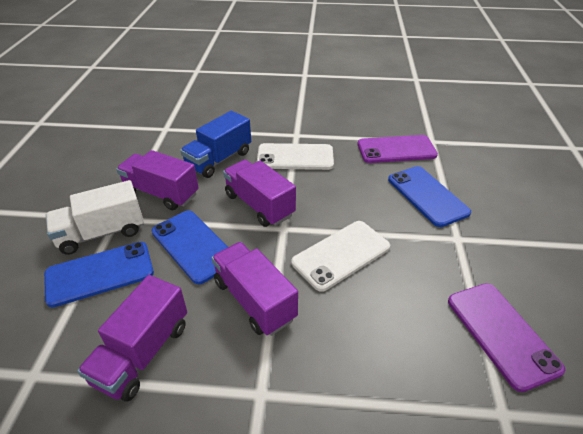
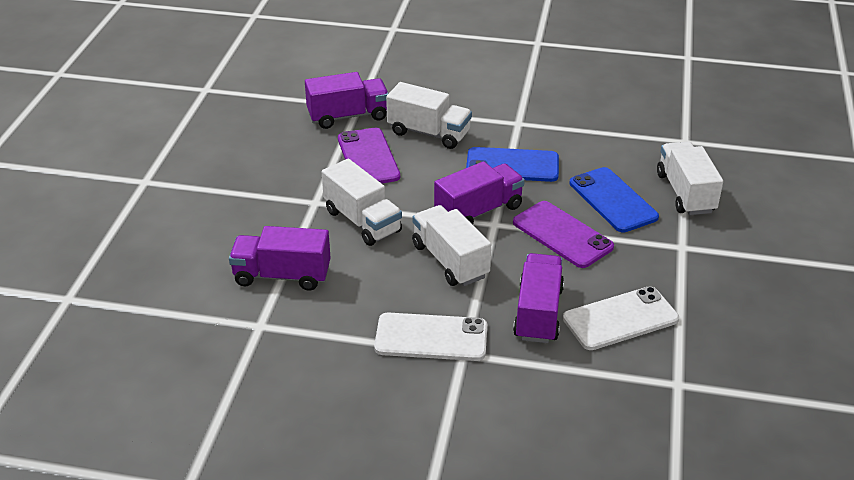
blue phone: 3 -> 2
blue truck: 1 -> 0
white truck: 1 -> 4

